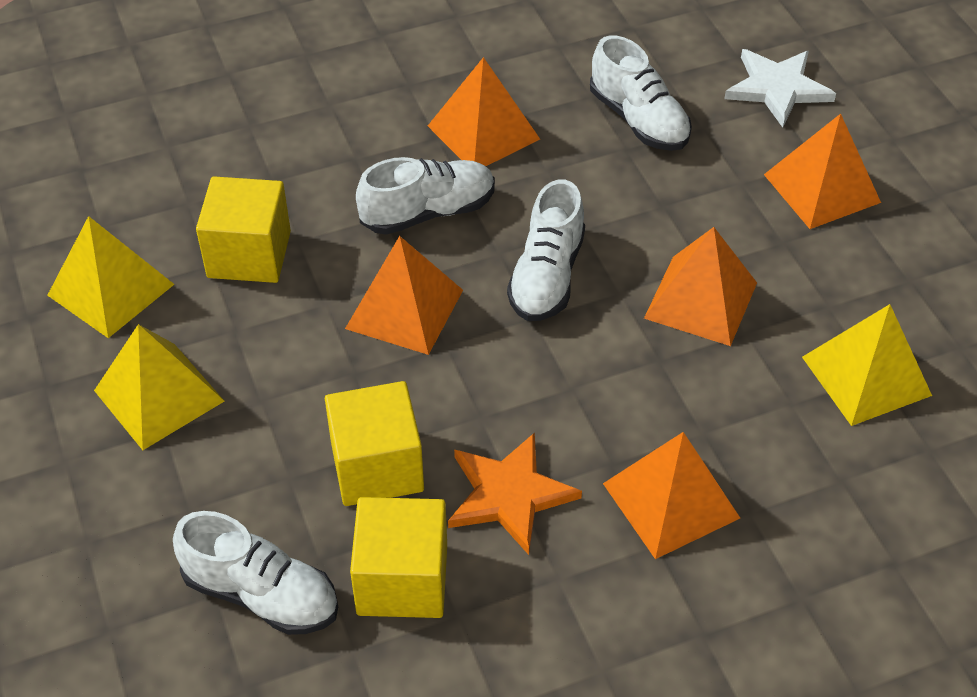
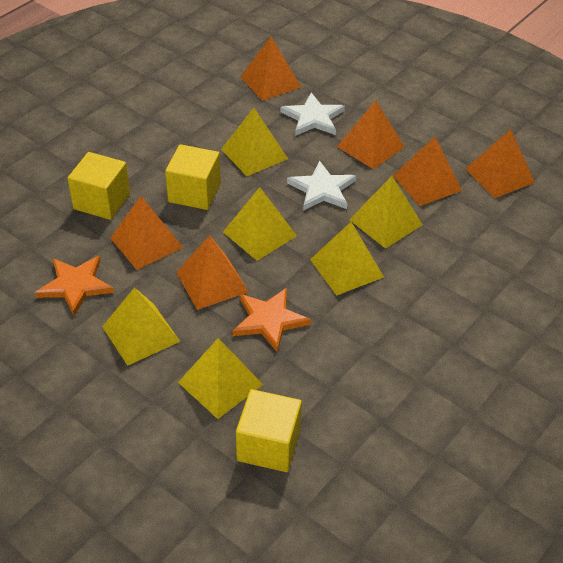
orange pyramid: 5 -> 6
orange star: 1 -> 2
white shoe: 4 -> 0
white star: 1 -> 2
yellow pyramid: 3 -> 6

